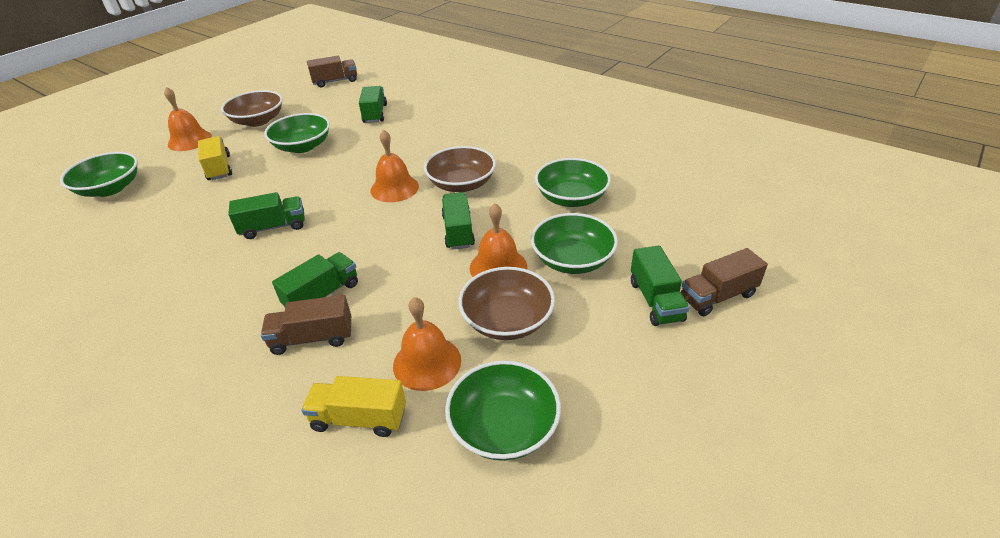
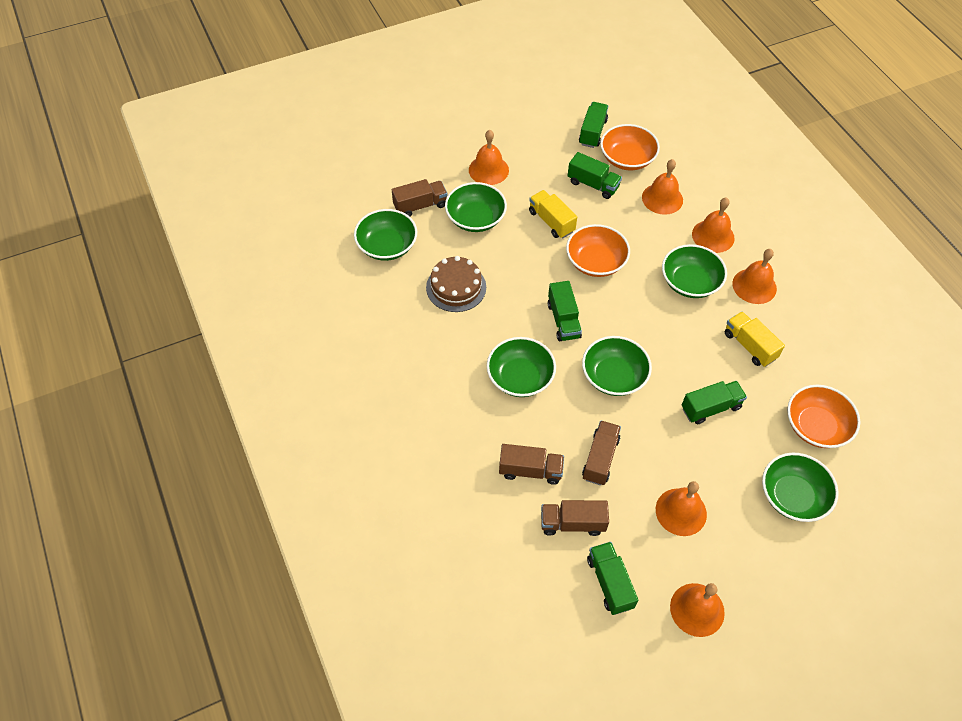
brown bowl: 3 -> 0
brown cake: 0 -> 1
brown truck: 3 -> 4
green bowl: 5 -> 6
orange bell: 4 -> 6
orange bowl: 0 -> 3

